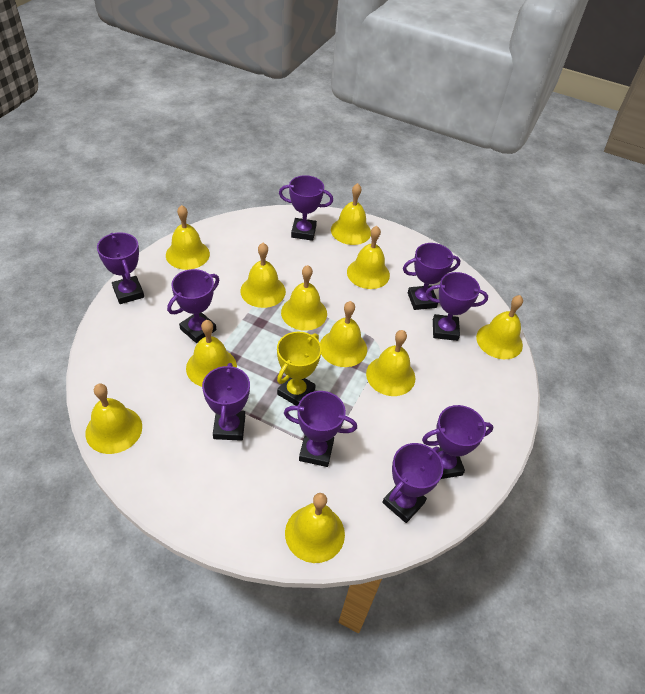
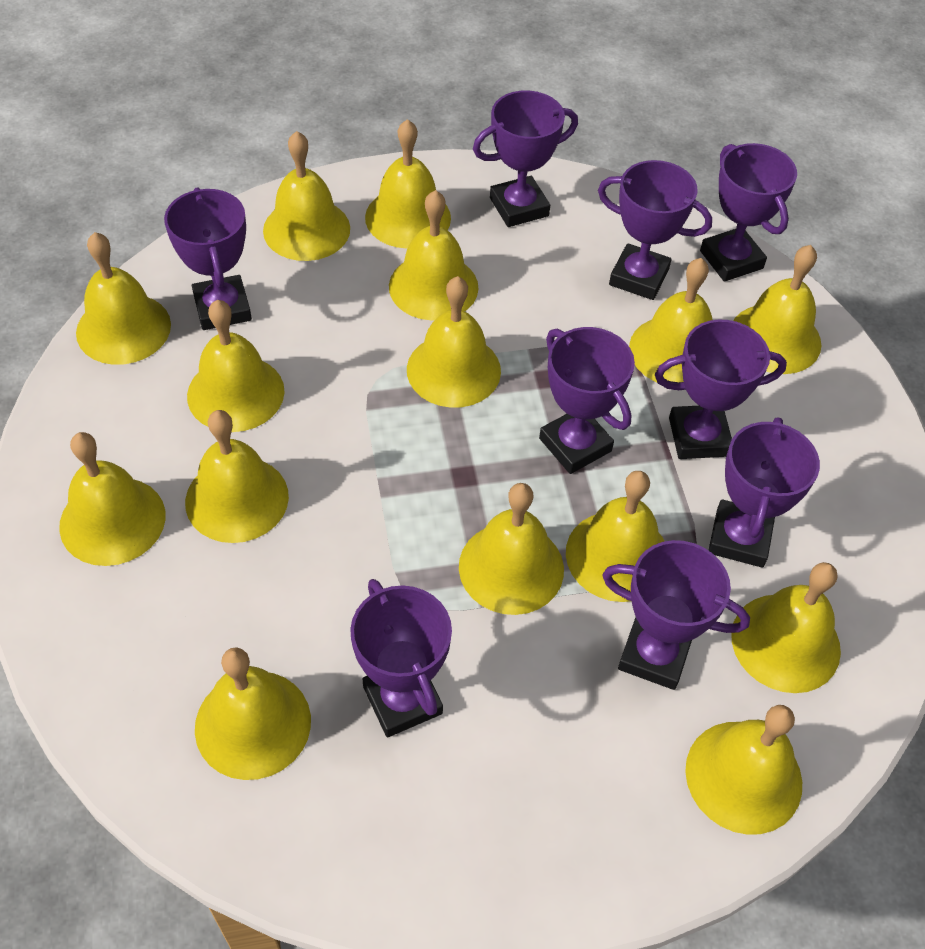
yellow bell: 11 -> 15
yellow trophy: 1 -> 0

